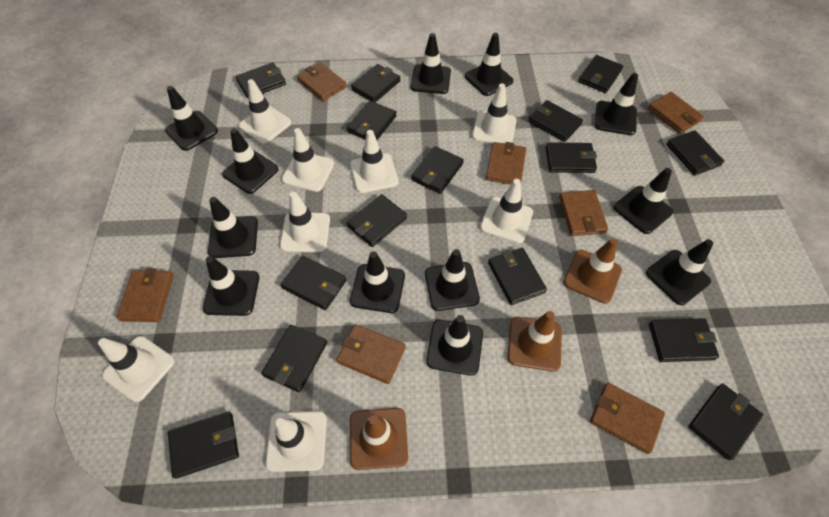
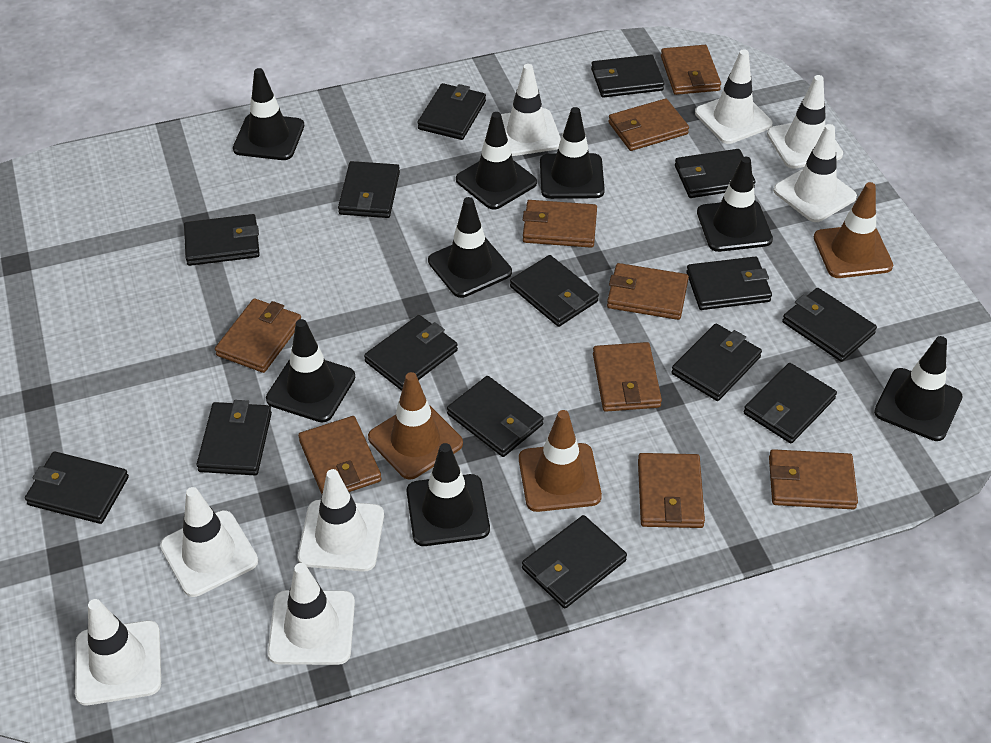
black traffic cone: 12 -> 8
brown wallet: 7 -> 9

